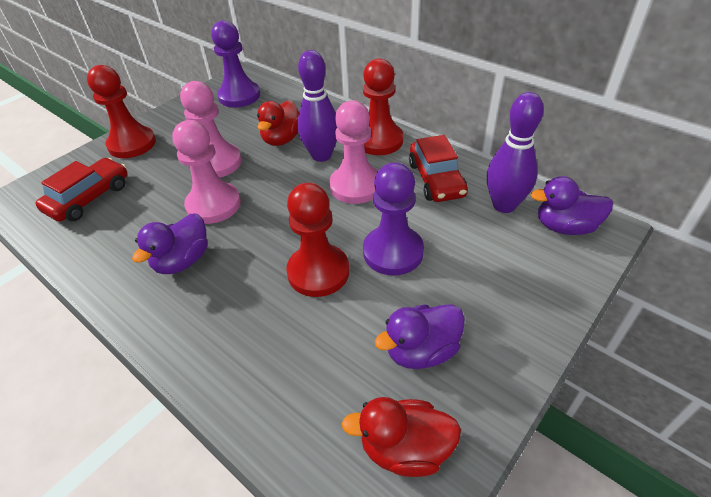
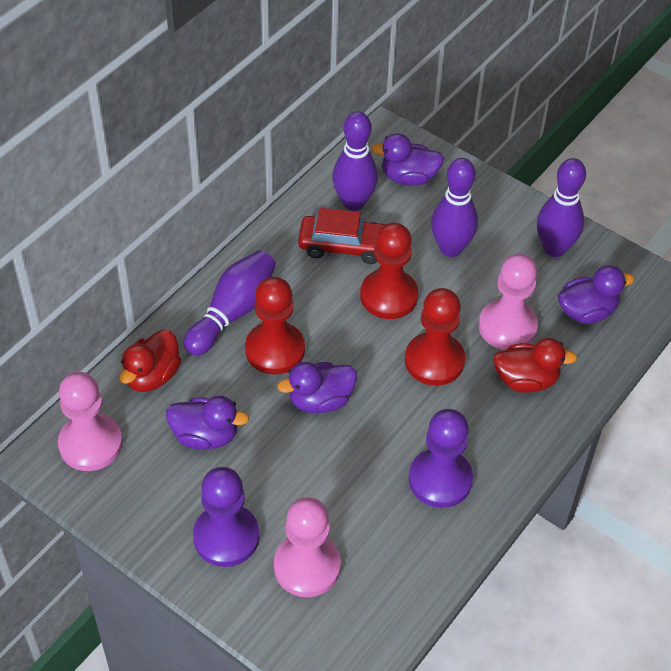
purple bowling pin: 2 -> 4
purple duck: 3 -> 4
red car: 2 -> 1

